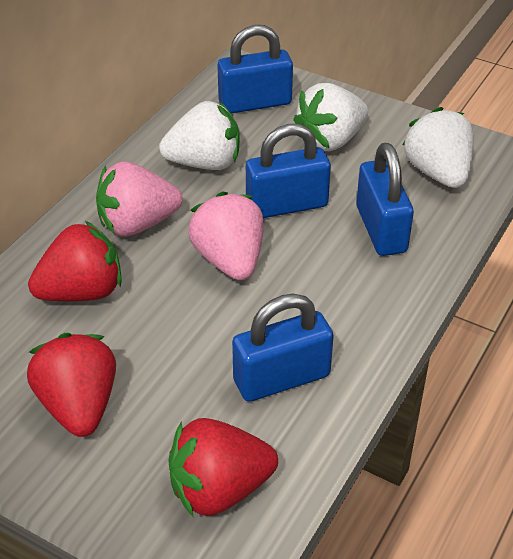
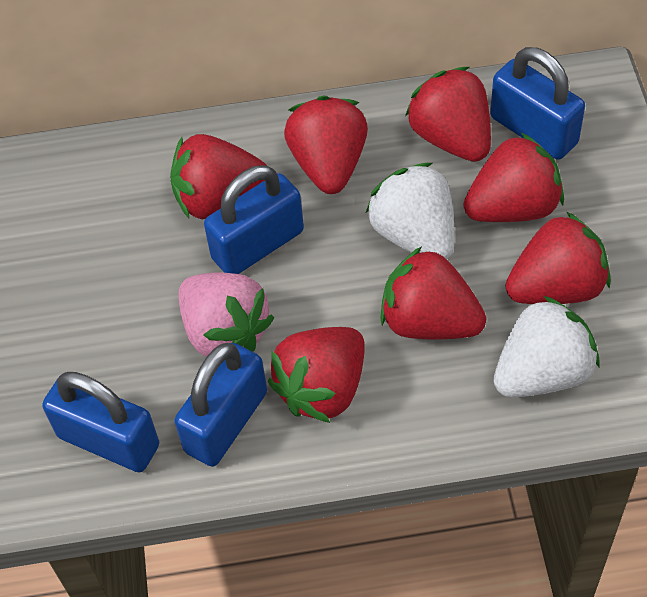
pink strawberry: 2 -> 1
red strawberry: 3 -> 7
white strawberry: 3 -> 2

